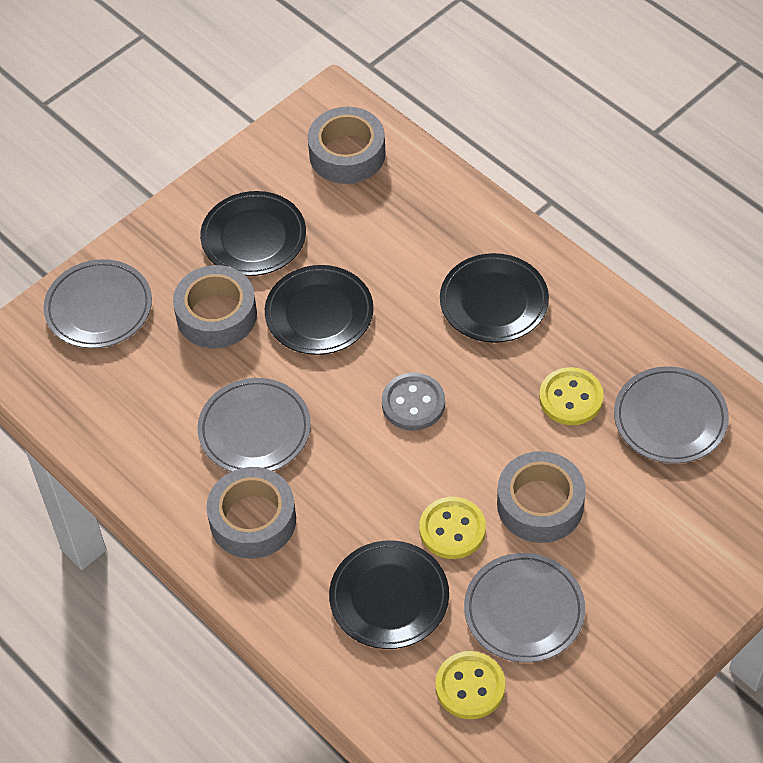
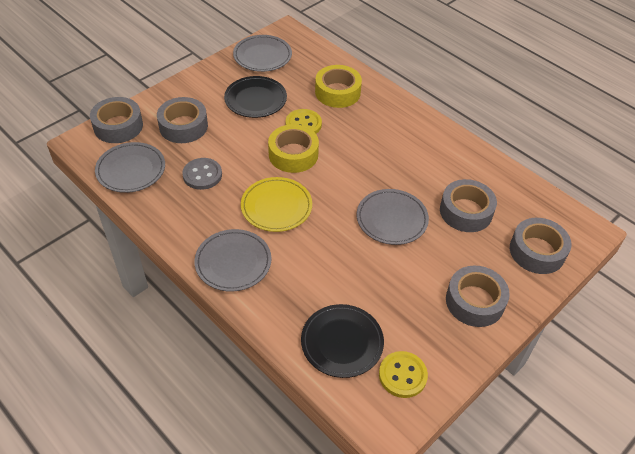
black plate: 4 -> 2
grey tape: 4 -> 5
yellow button: 3 -> 2
yellow plate: 0 -> 1
yellow tape: 0 -> 2

